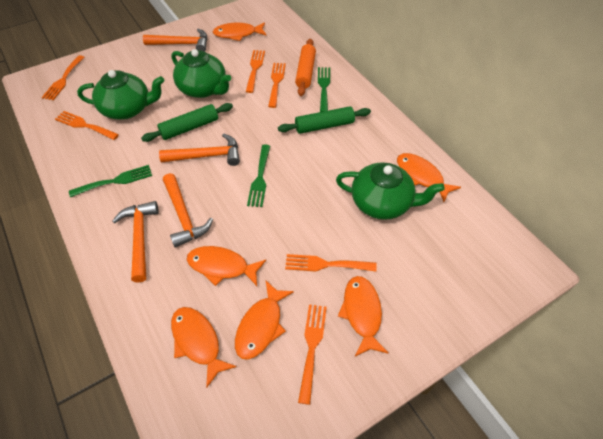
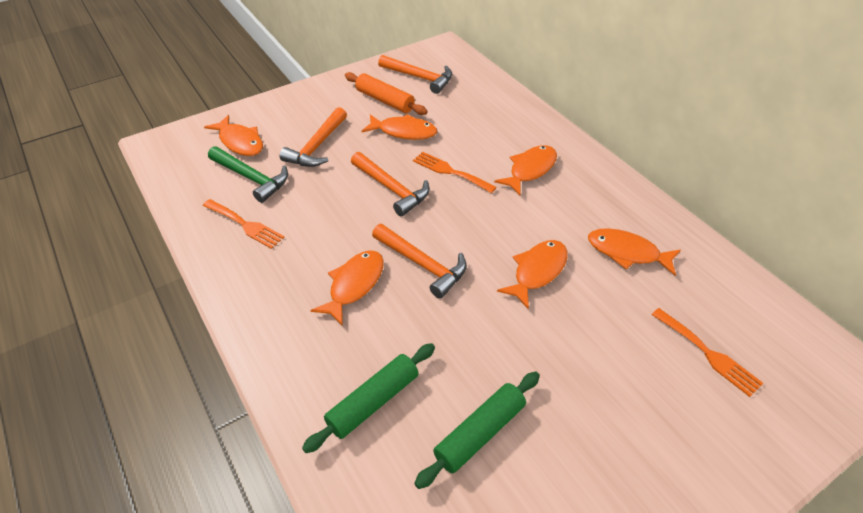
green fork: 3 -> 0
green hammer: 0 -> 1
green teapot: 3 -> 0
orange fork: 6 -> 3

